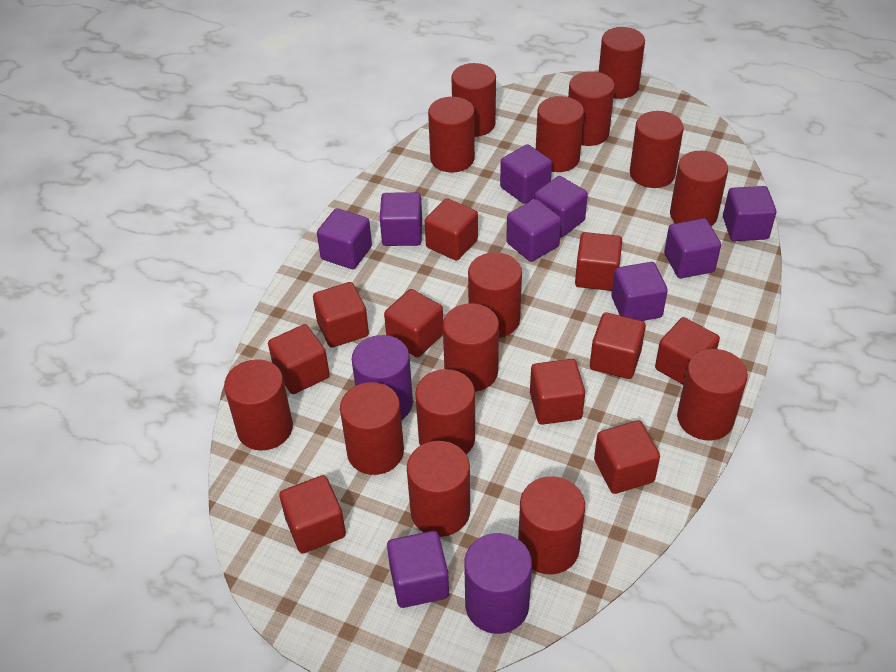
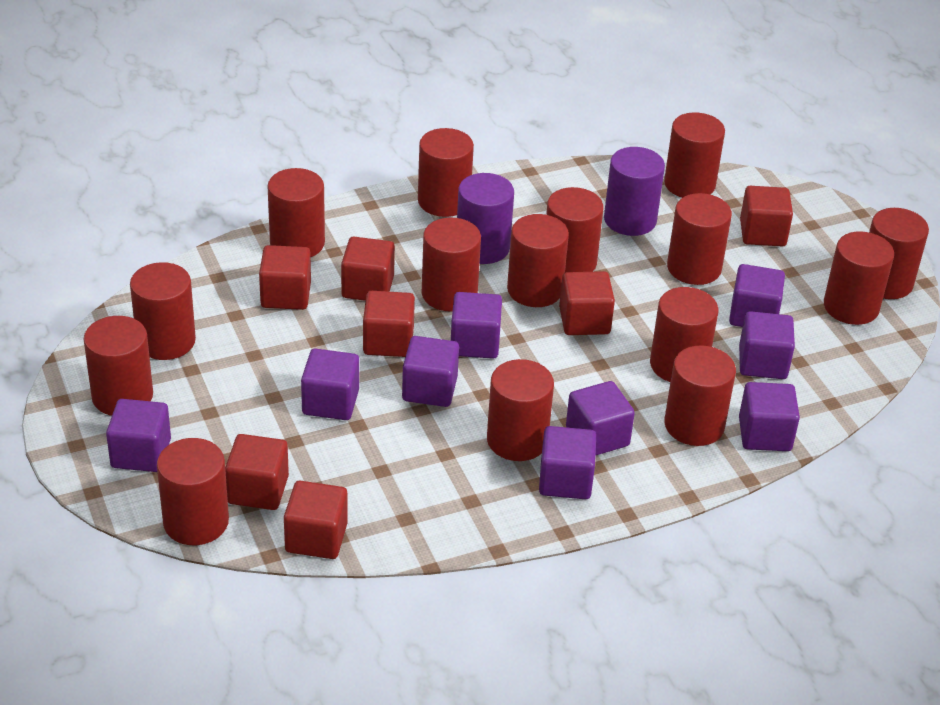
red cube: 10 -> 7

